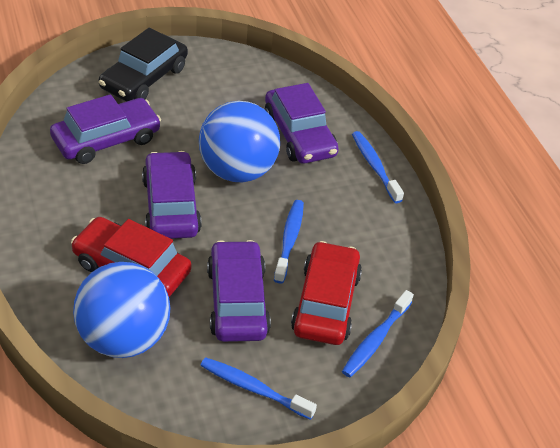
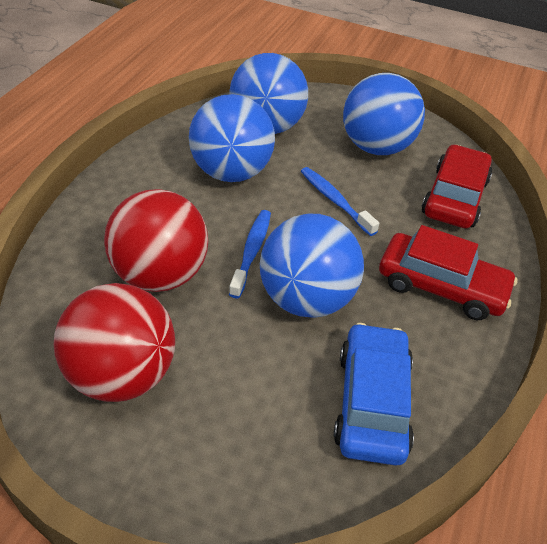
black car: 1 -> 0
blue ball: 2 -> 4
blue car: 0 -> 1
blue toothbrush: 4 -> 2
purple car: 4 -> 0
red ball: 0 -> 2

